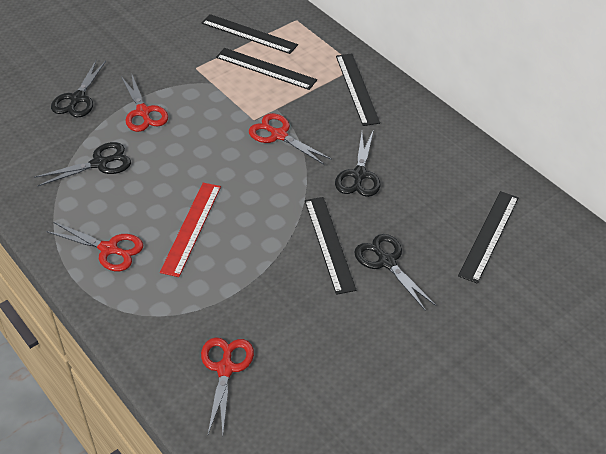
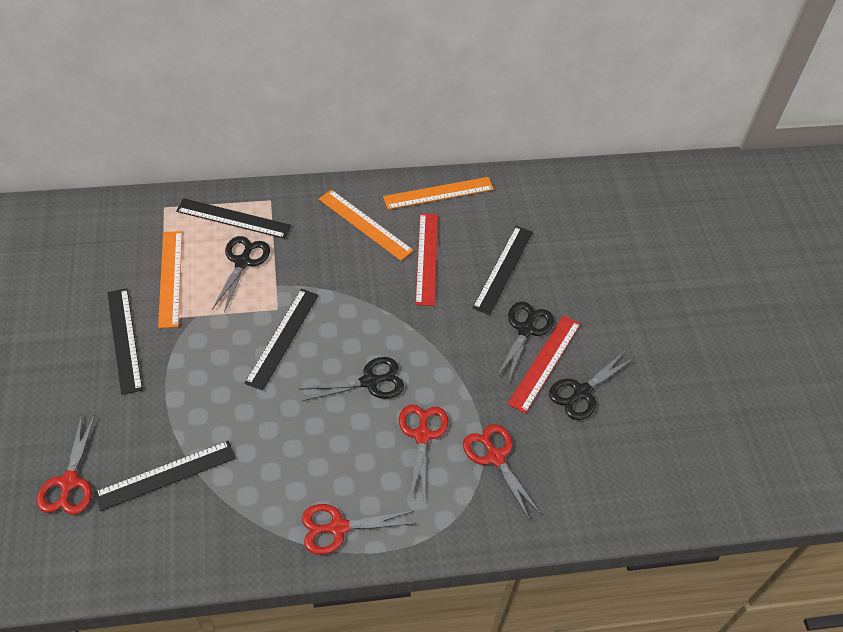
orange ruler: 0 -> 3
red ruler: 1 -> 2

